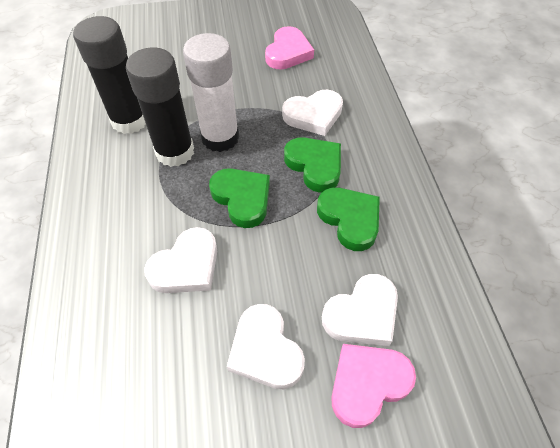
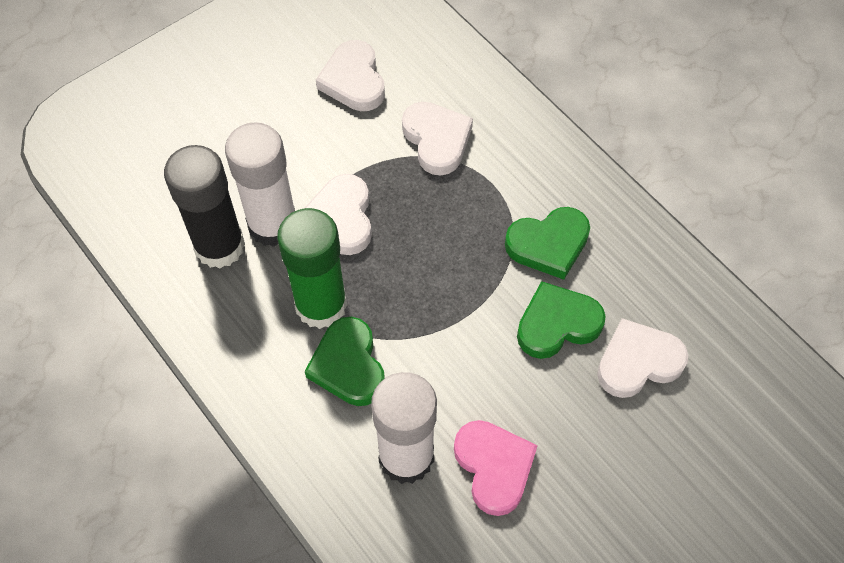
black glue stick: 2 -> 1
green glue stick: 0 -> 1
pink heart: 2 -> 1
white glue stick: 1 -> 2

